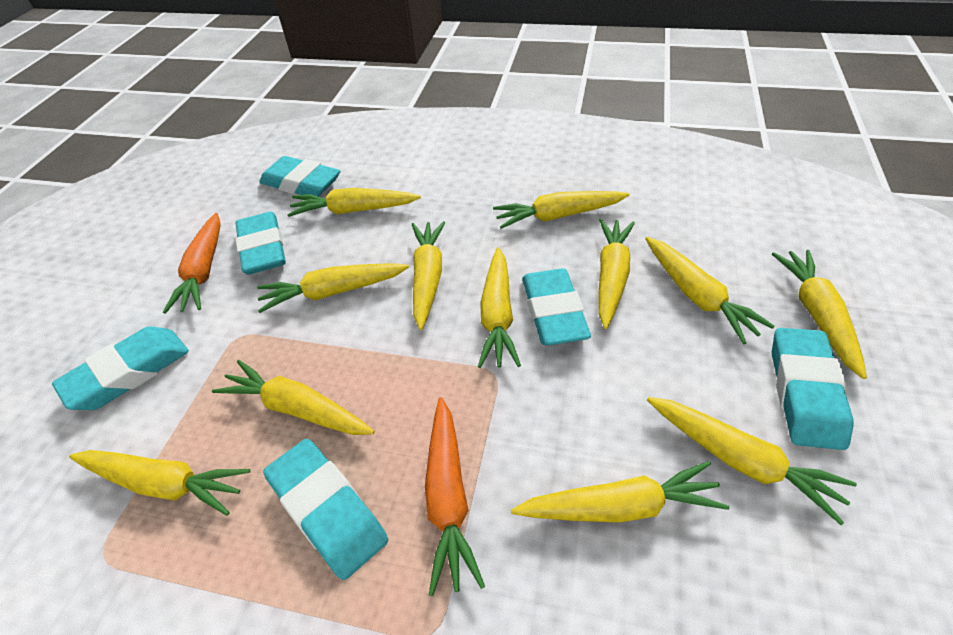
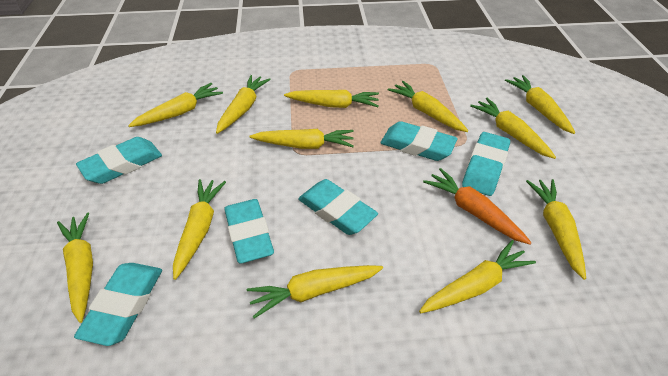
orange carrot: 2 -> 1

